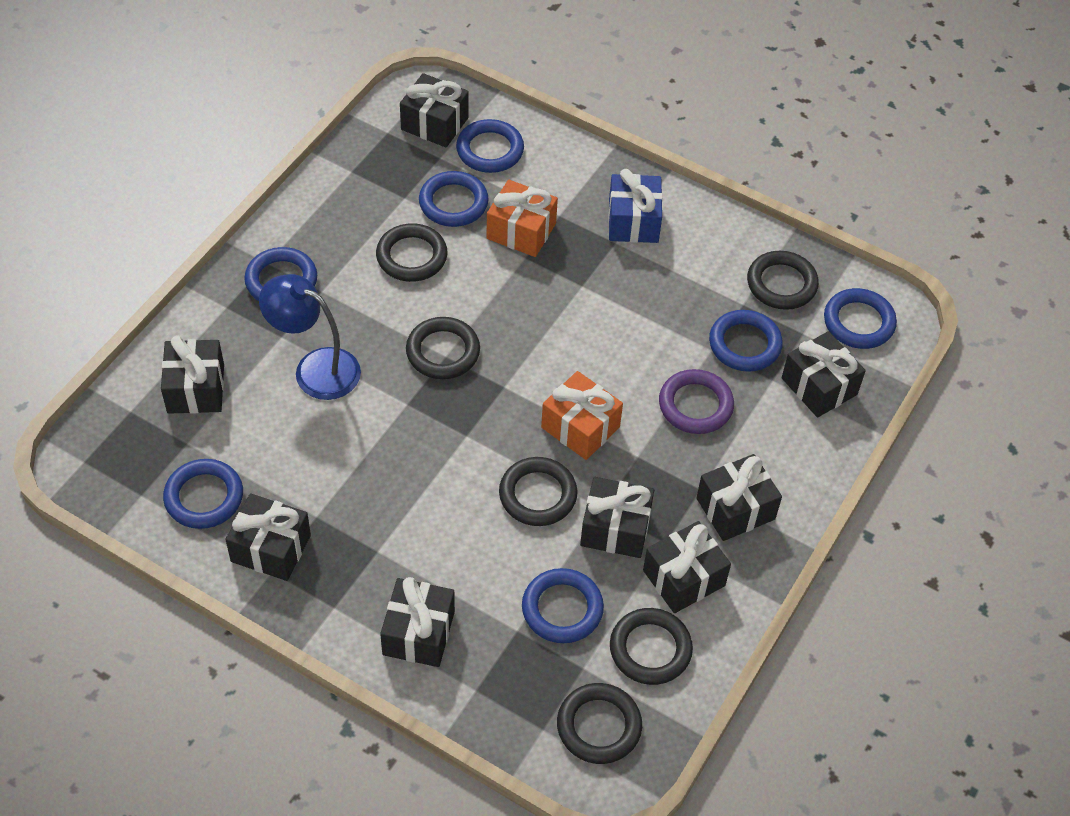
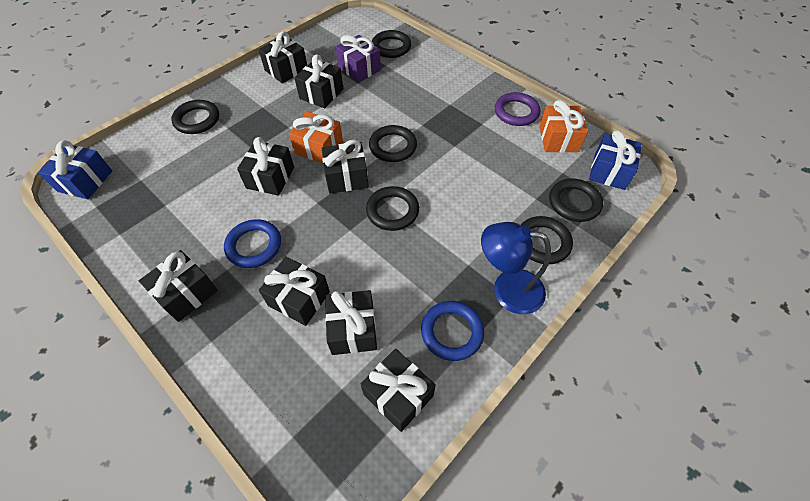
blue gift: 1 -> 2
blue ring: 7 -> 2
purple gift: 0 -> 1

